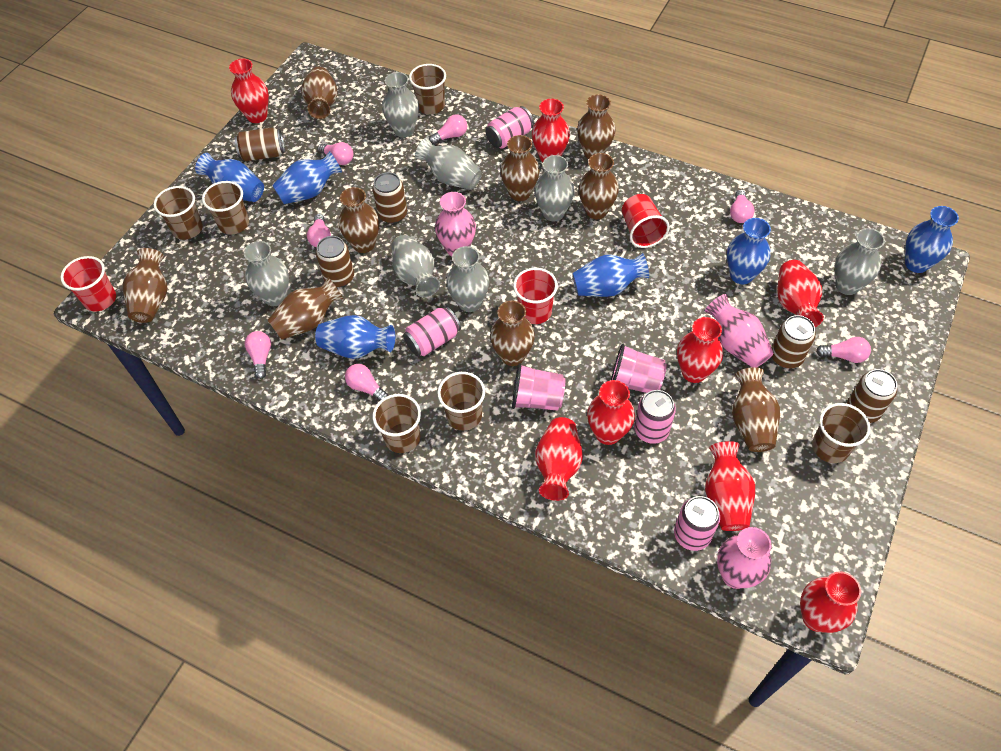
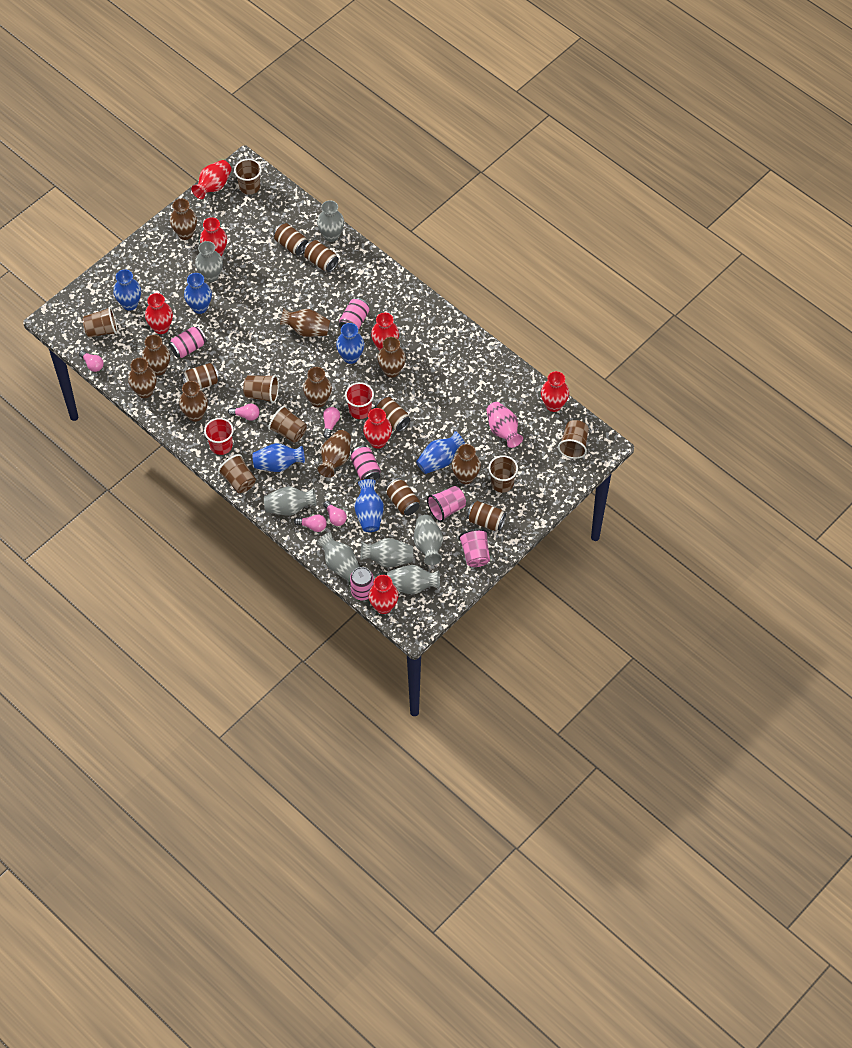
brown can: 5 -> 6
brown cup: 6 -> 7
pink light bulb: 7 -> 5
pink vase: 3 -> 1
red cup: 3 -> 2
red vase: 8 -> 7

